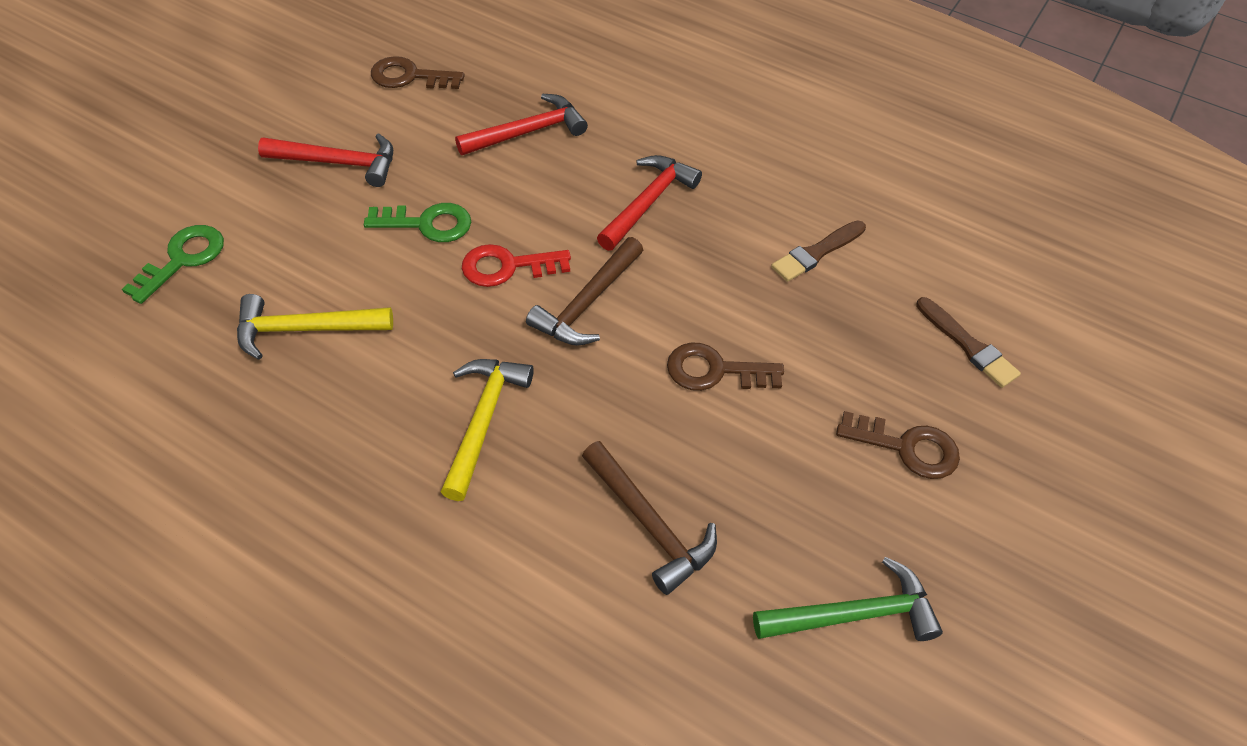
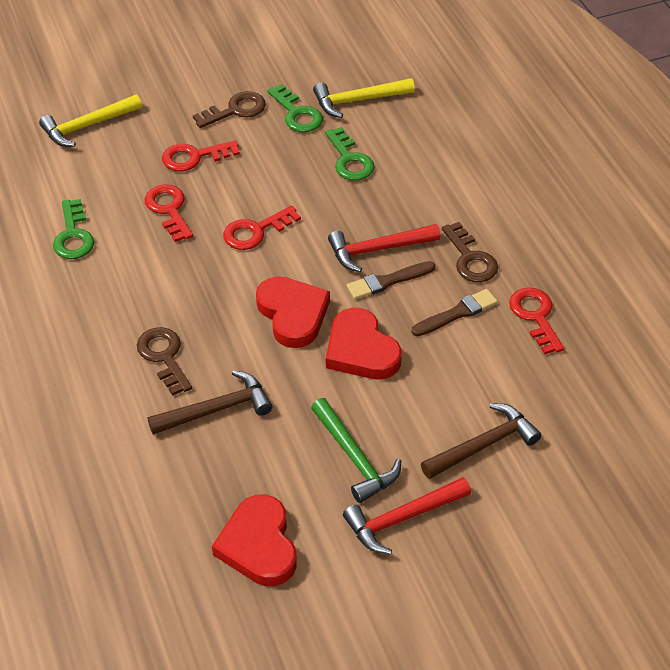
green key: 2 -> 3
red hammer: 3 -> 2
red heart: 0 -> 3
red key: 1 -> 4

